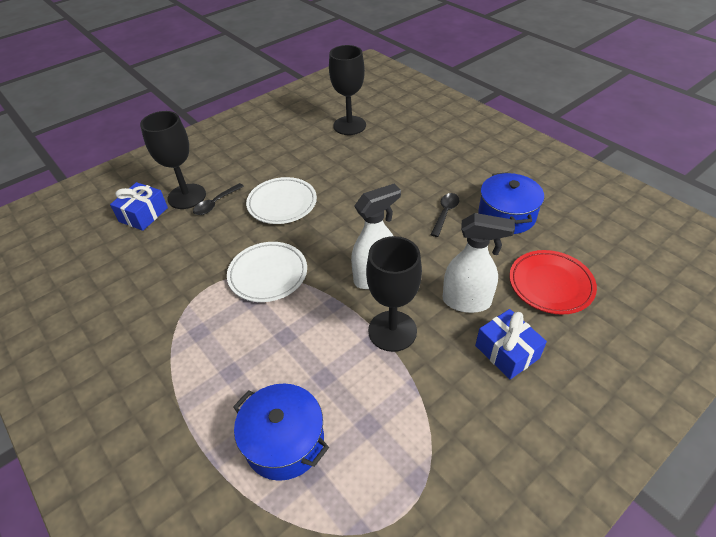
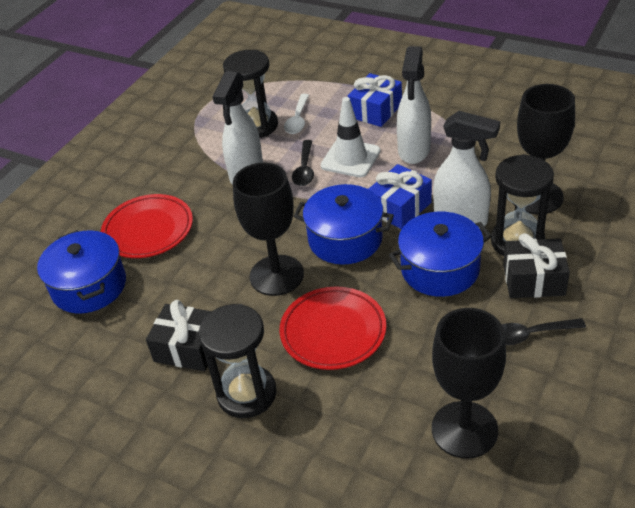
black gift: 0 -> 2
black hourglass: 0 -> 3
blue pot: 2 -> 3
red plate: 1 -> 2
white plate: 2 -> 0
white spoon: 0 -> 1
white spray bottle: 2 -> 3
white traffic cone: 0 -> 1

